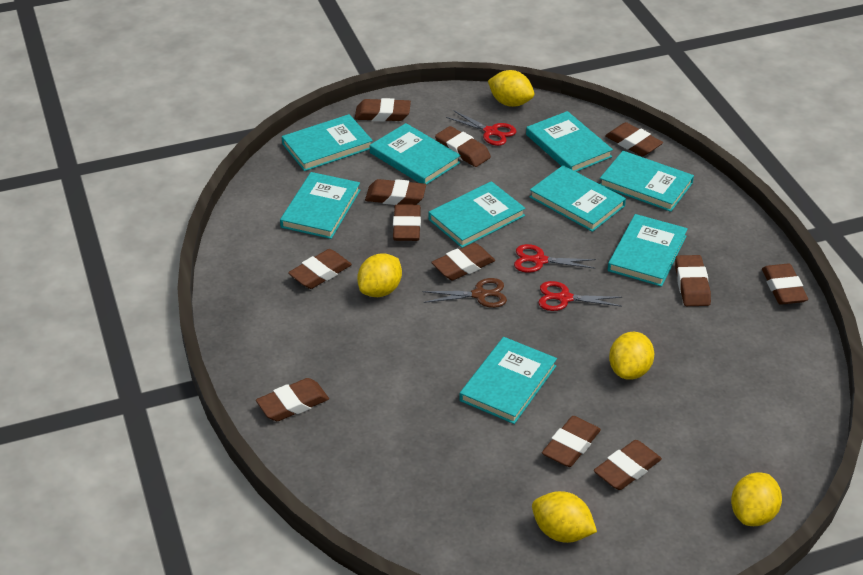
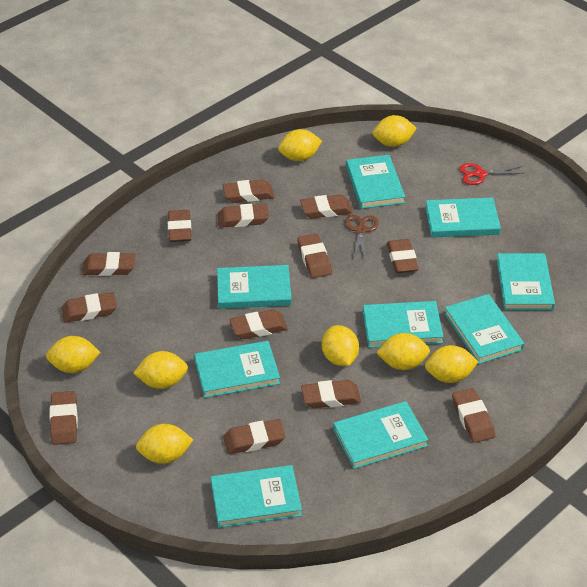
brown eraser: 12 -> 13
red scissors: 3 -> 1
yellow lemon: 5 -> 8

